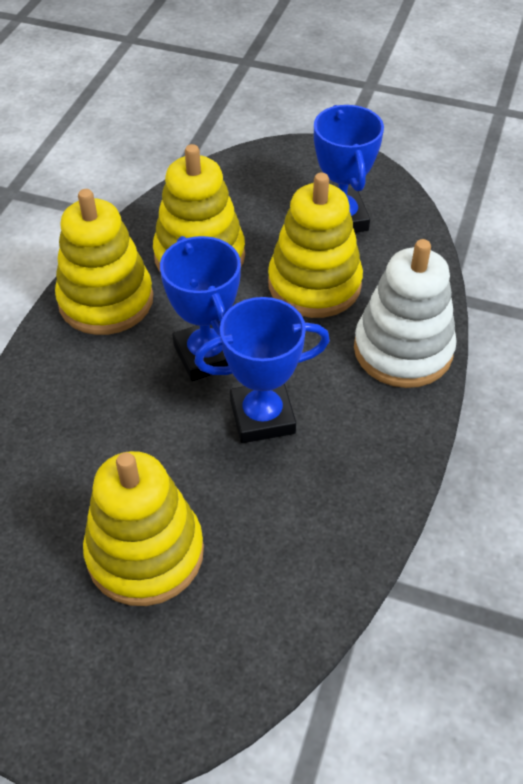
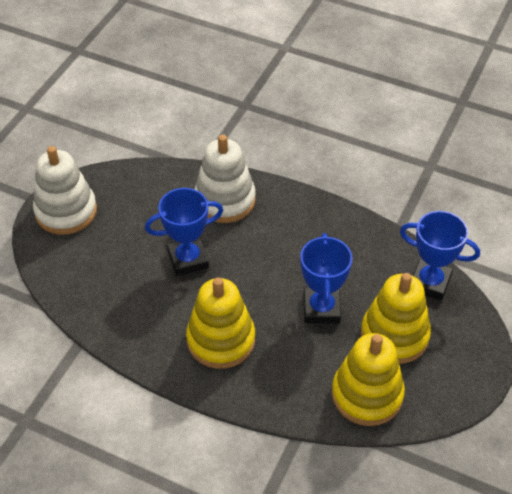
white stacking toy: 1 -> 2
yellow stacking toy: 4 -> 3

